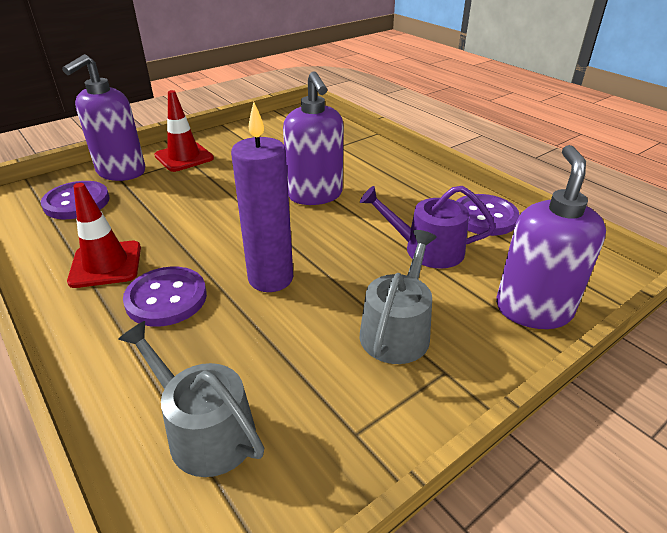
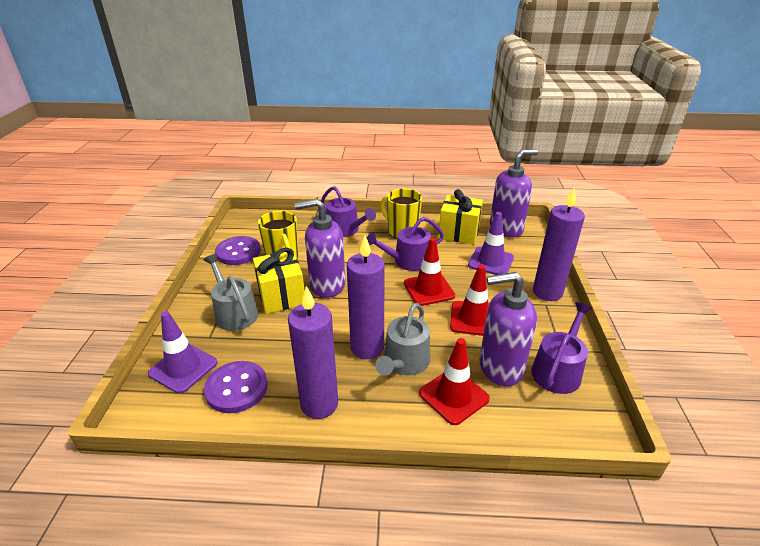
purple button: 3 -> 2
purple candle: 1 -> 3
purple traffic cone: 0 -> 2
purple watering can: 1 -> 3
red traffic cone: 2 -> 3
yellow gift: 0 -> 2
yellow mug: 0 -> 2

